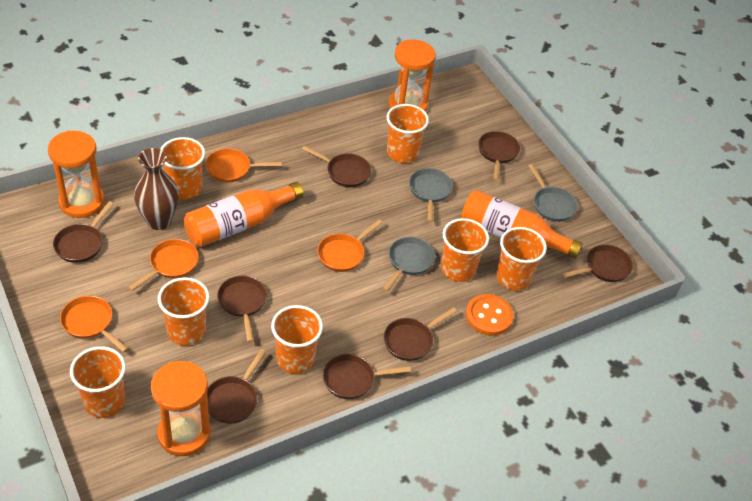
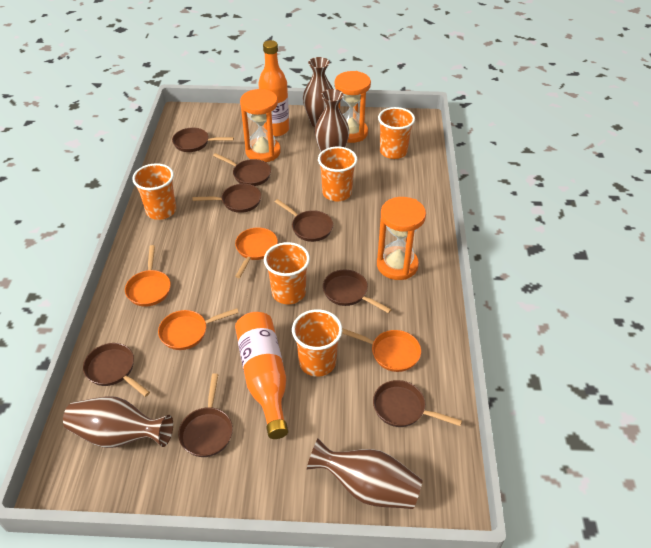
brown vase: 1 -> 4
grey pan: 3 -> 0
orange button: 1 -> 0
orange cup: 7 -> 5

